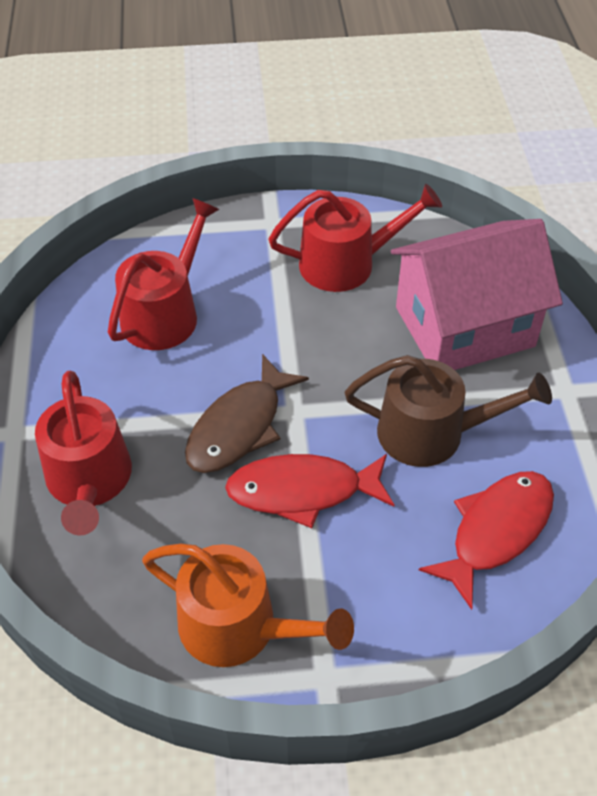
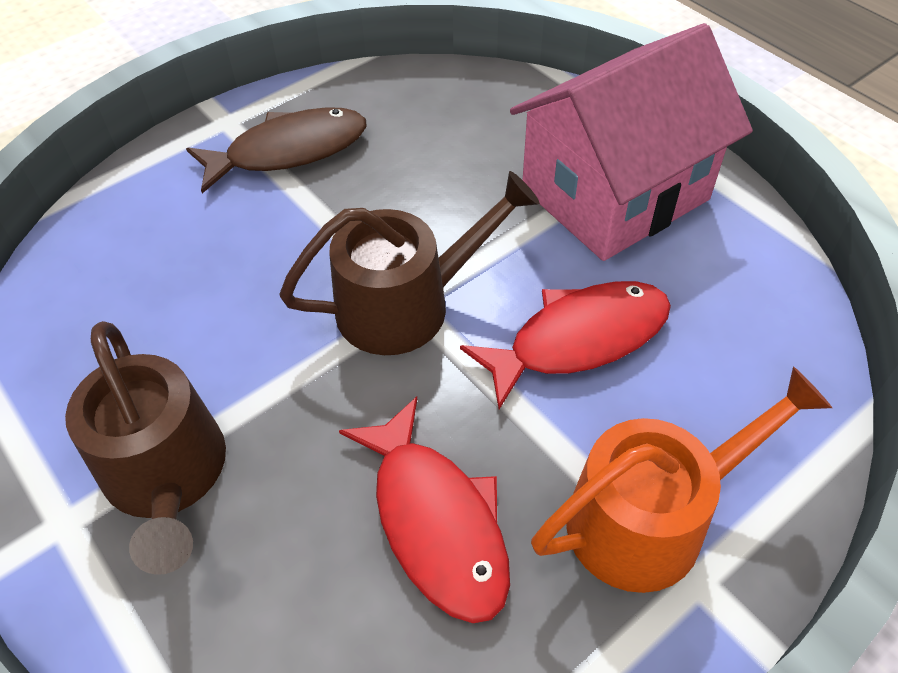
brown watering can: 1 -> 2
red watering can: 3 -> 0

